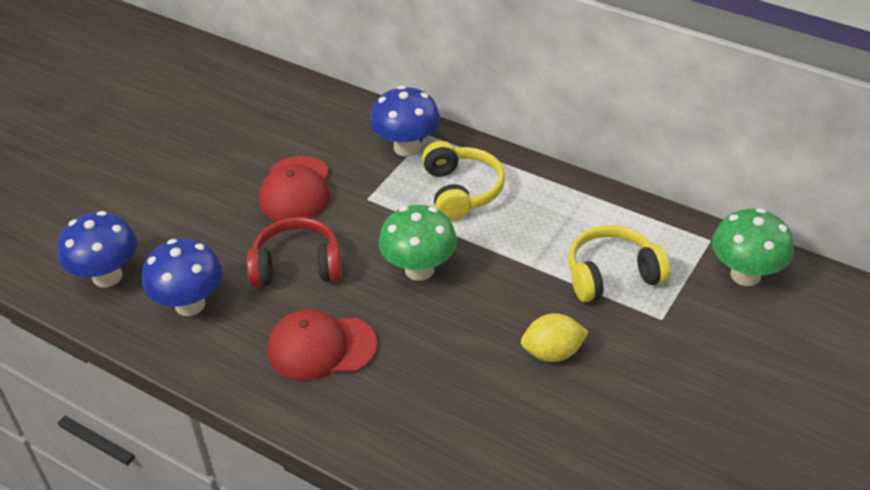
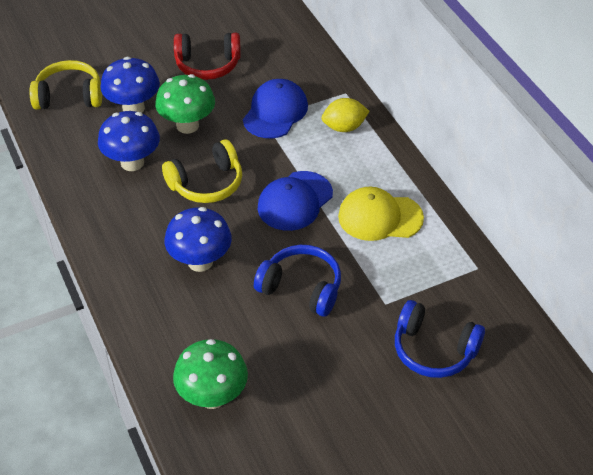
blue cap: 0 -> 2
blue headphones: 0 -> 2
red cap: 2 -> 0
yellow cap: 0 -> 1

